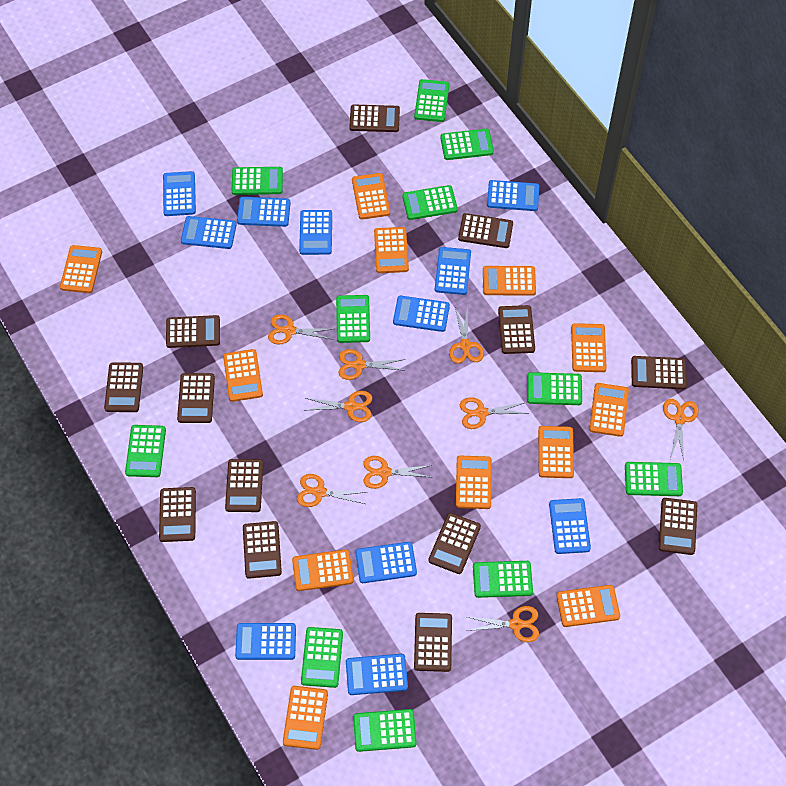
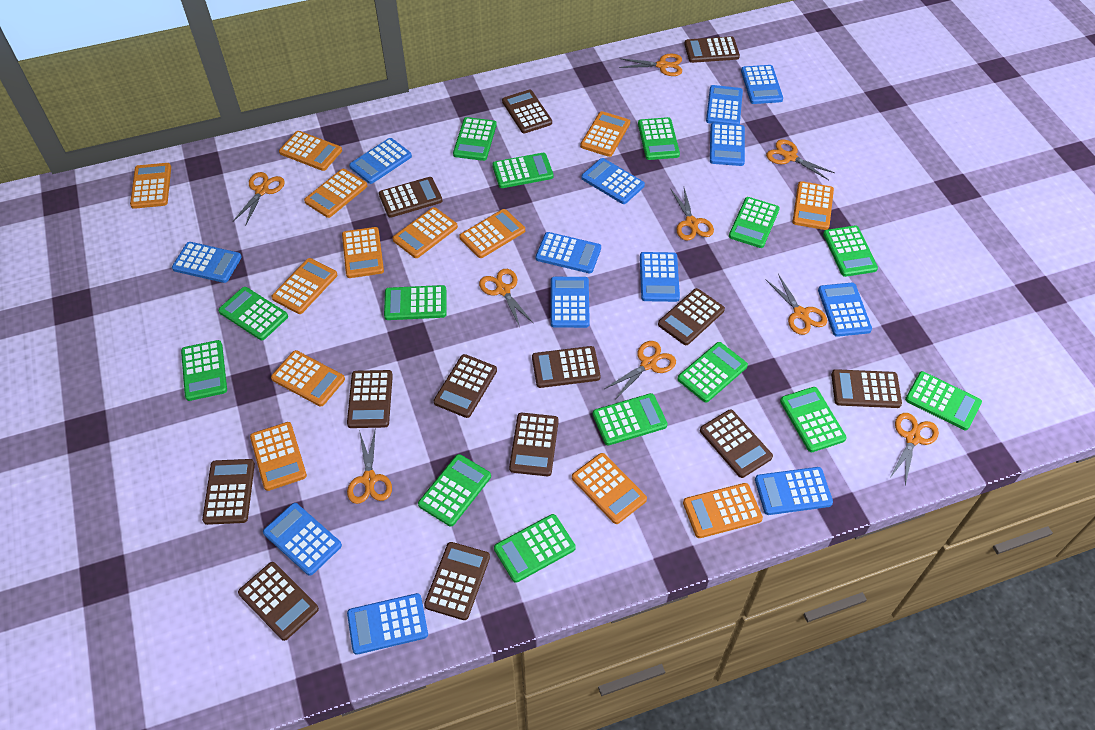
blue calculator: 11 -> 13
green calculator: 11 -> 14
orange calculator: 12 -> 13

